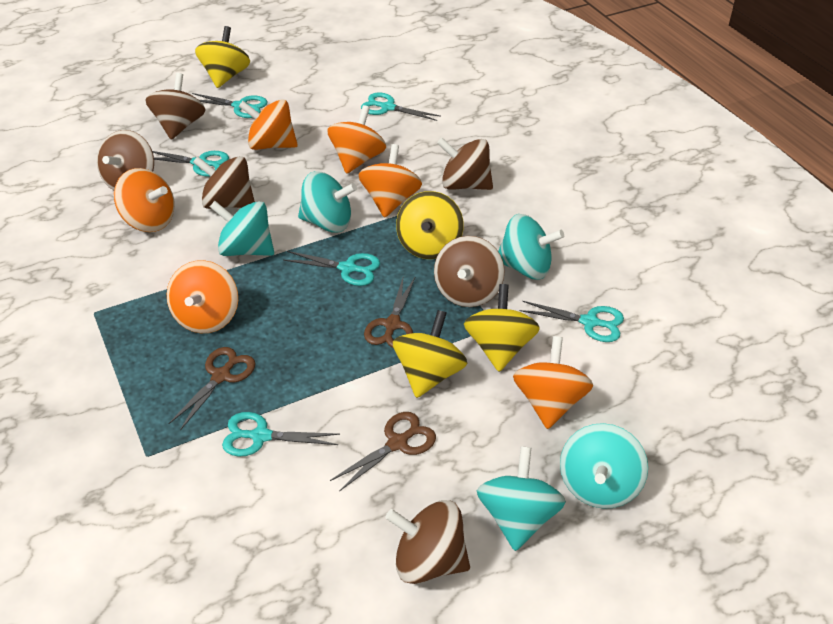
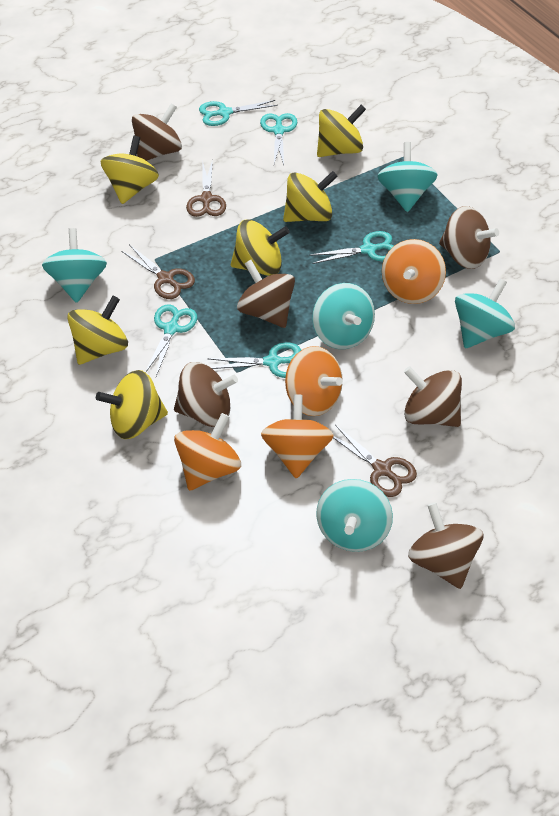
orange spinning top: 6 -> 4
turquoise scissors: 6 -> 5
yellow spinning top: 4 -> 6

